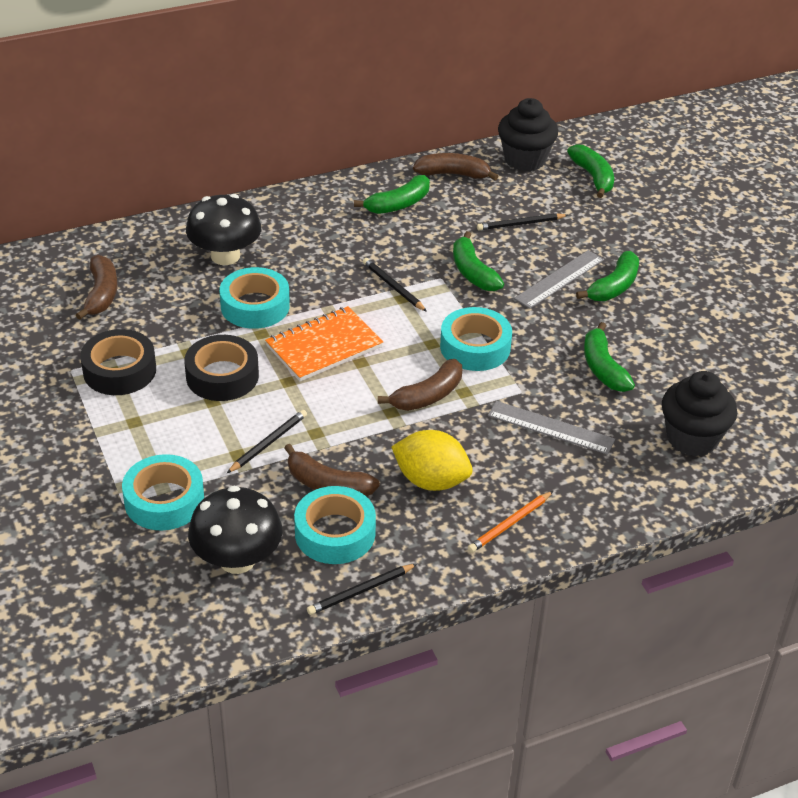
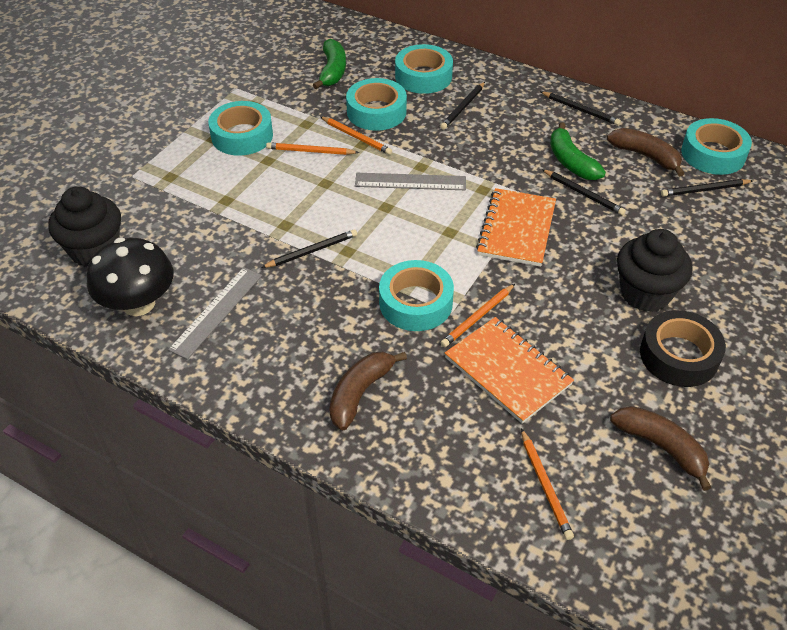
black mushroom: 2 -> 1
black pencil: 4 -> 5
black tape: 2 -> 1
brown banana: 4 -> 3
green banana: 5 -> 2
orange notebook: 1 -> 2
orange pencil: 1 -> 4
turquoise tape: 4 -> 5
yellow lemon: 1 -> 0

